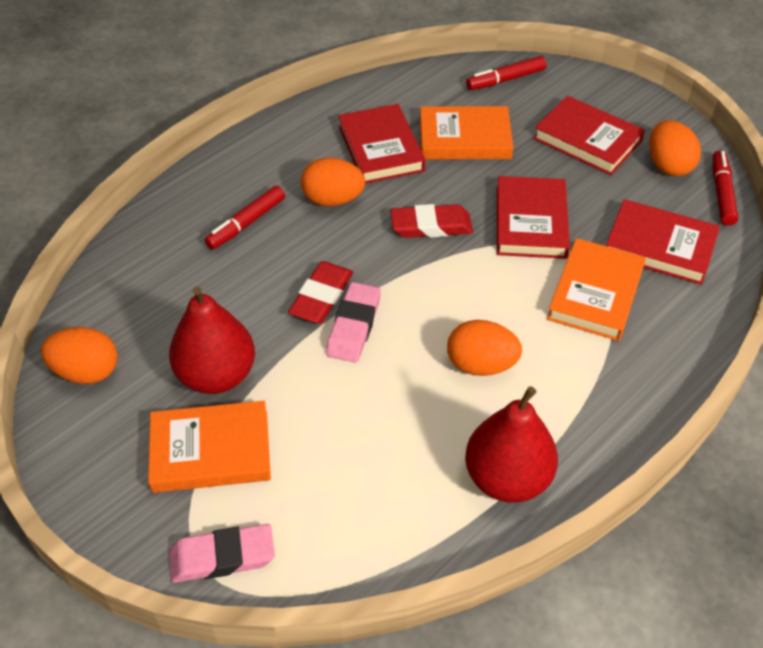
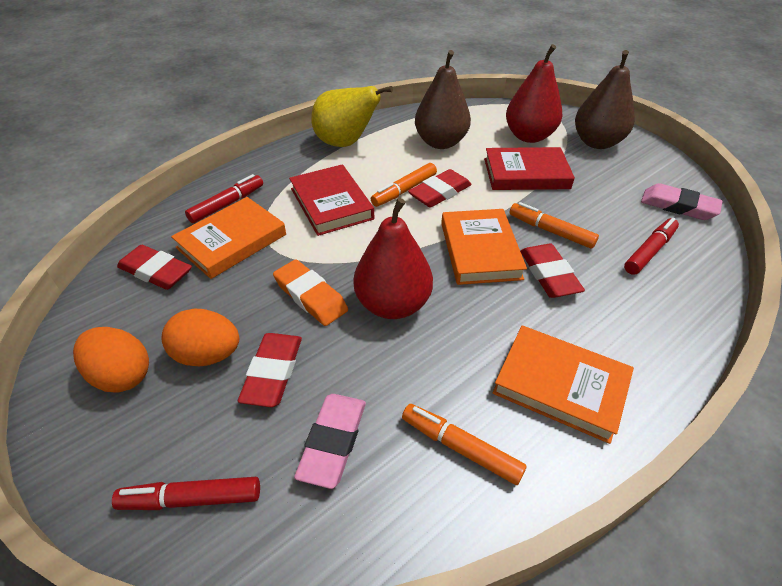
brown pear: 0 -> 2
orange egg: 4 -> 2
orange eraser: 0 -> 1
orange marker: 0 -> 3
red book: 4 -> 2
red eraser: 2 -> 4
yellow pear: 0 -> 1

